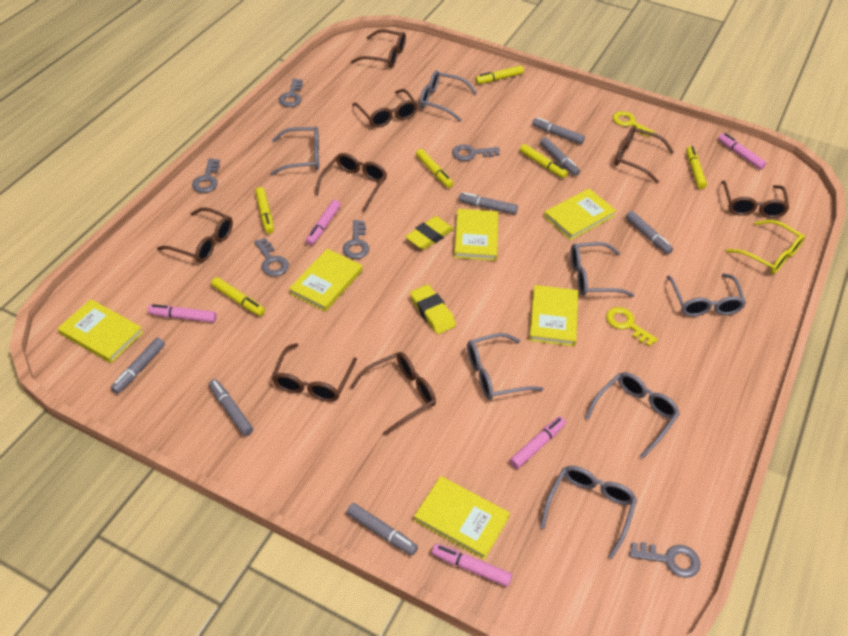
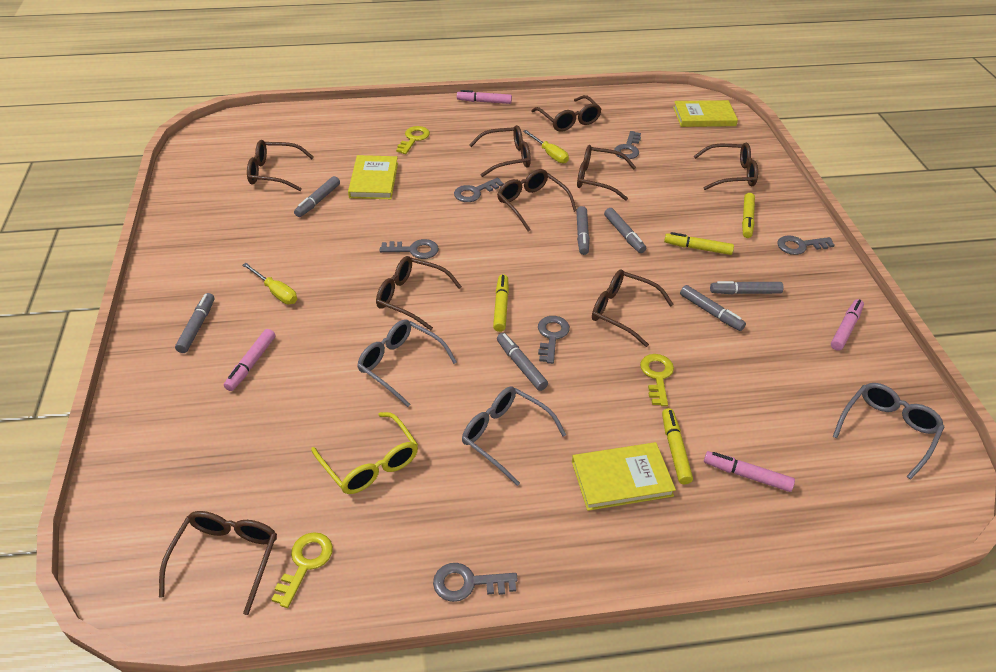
brown glasses: 8 -> 9
grey glasses: 7 -> 3
pink marker: 5 -> 4
yellow book: 6 -> 3
yellow eraser: 2 -> 0
yellow key: 2 -> 3
yellow marker: 6 -> 4
yellow screwdriver: 0 -> 2

